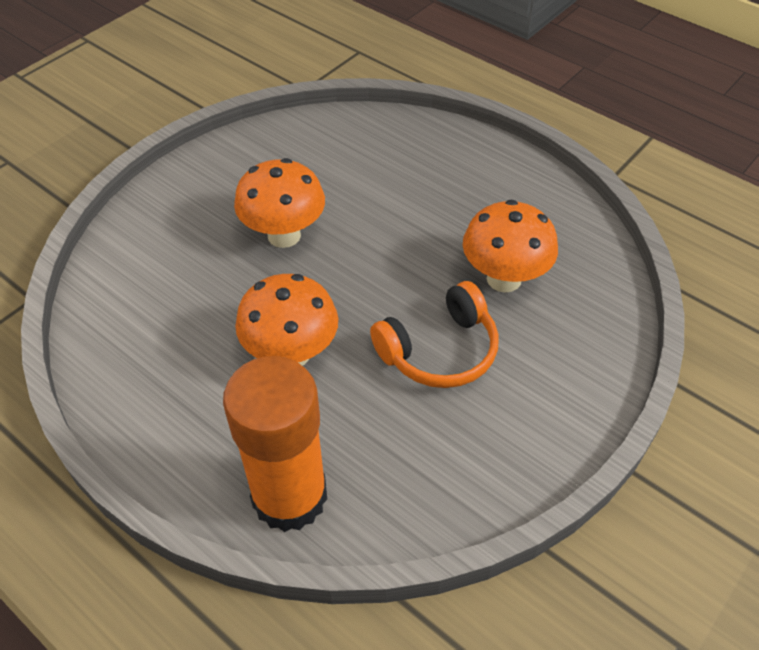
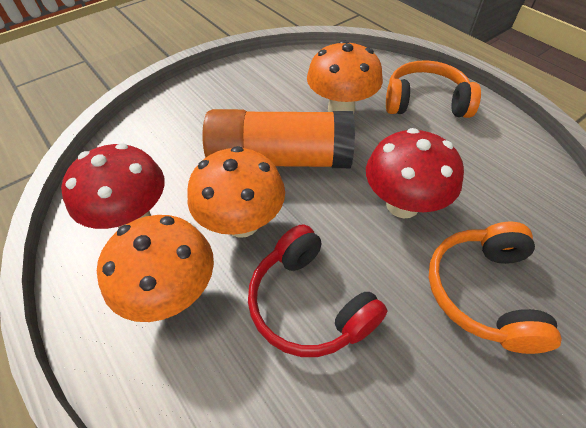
orange headphones: 1 -> 2
red headphones: 0 -> 1
red mushroom: 0 -> 2

